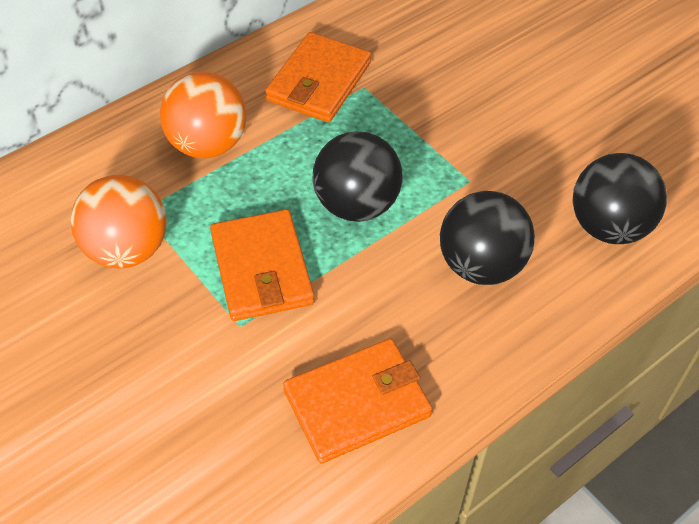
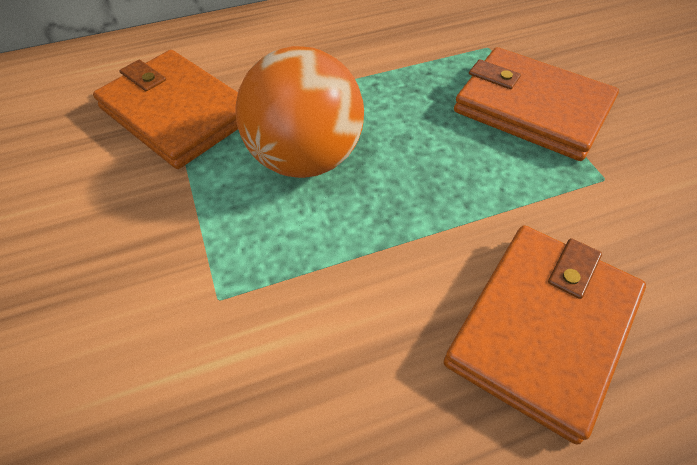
black ball: 3 -> 0
orange ball: 2 -> 1

